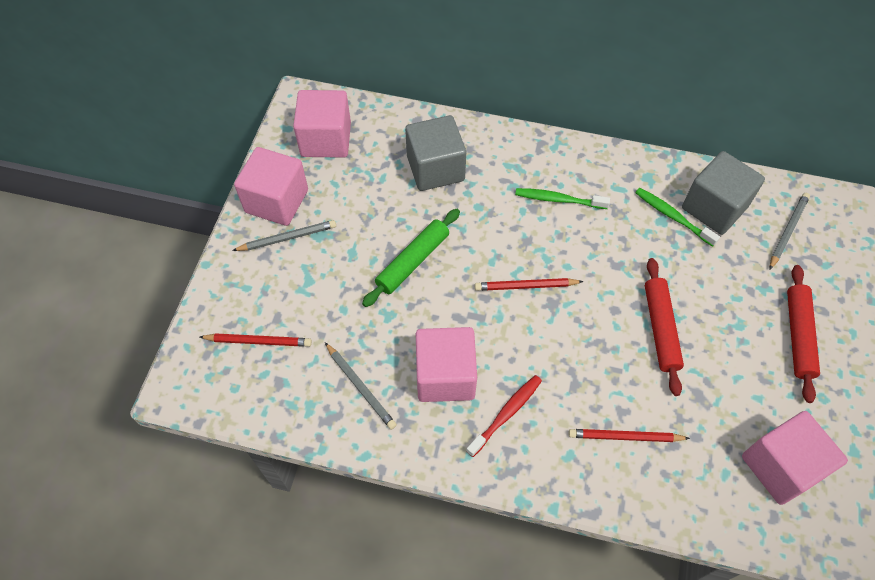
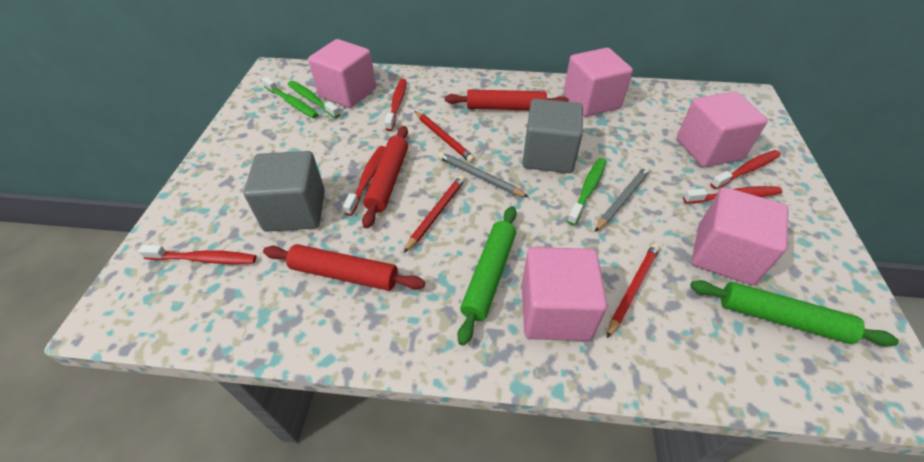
green rolling pin: 1 -> 2
green toothbrush: 2 -> 3
grey pencil: 3 -> 2
pink cube: 4 -> 5
red rolling pin: 2 -> 3
red toothbrush: 1 -> 5

